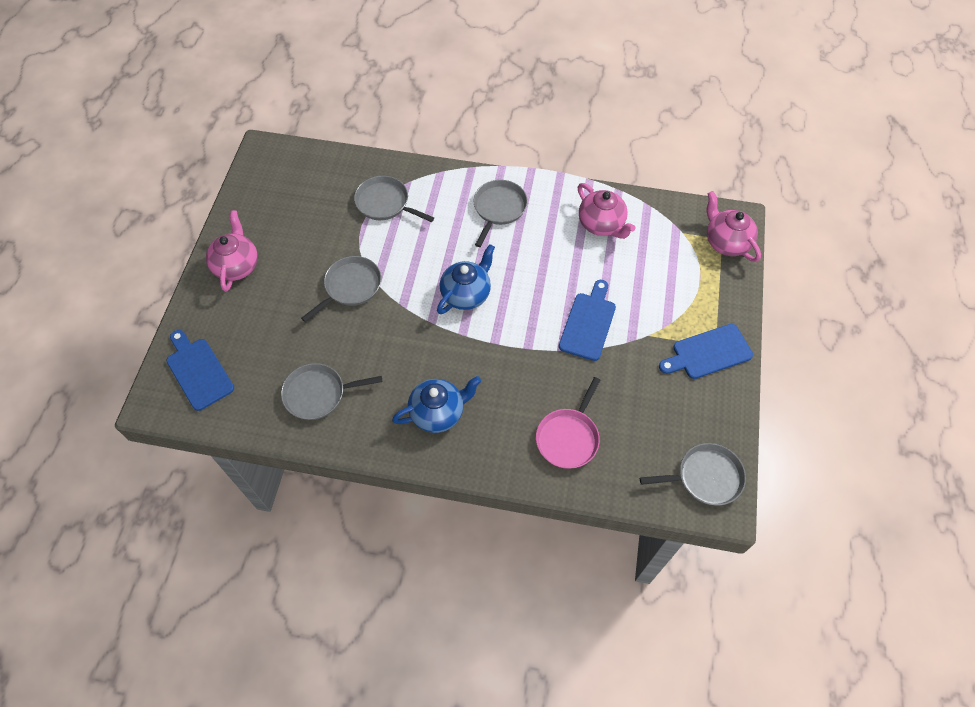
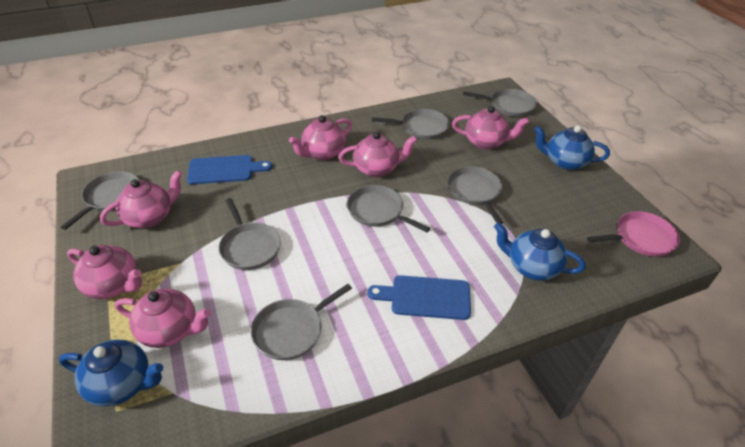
blue cutting board: 3 -> 2
blue teapot: 2 -> 3
grey pan: 5 -> 7
pink teapot: 3 -> 6

